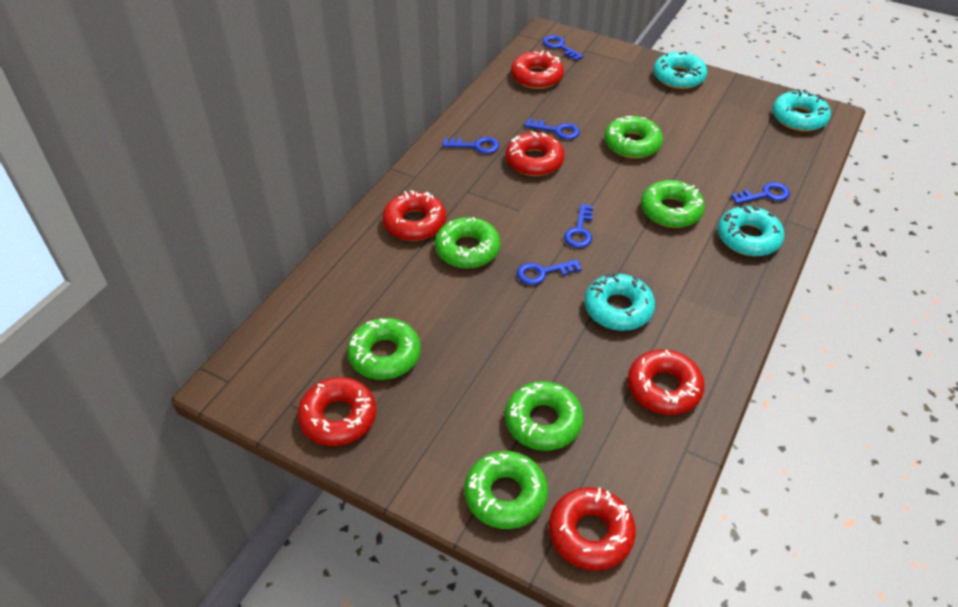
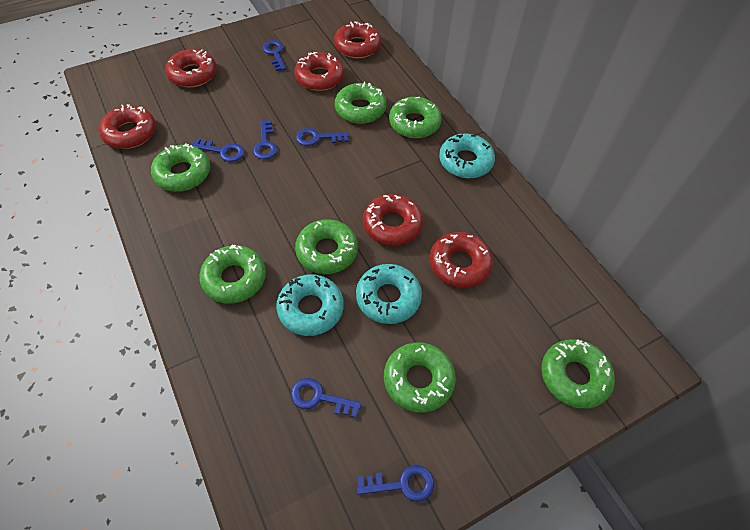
green donut: 6 -> 7
turquoise donut: 4 -> 3

